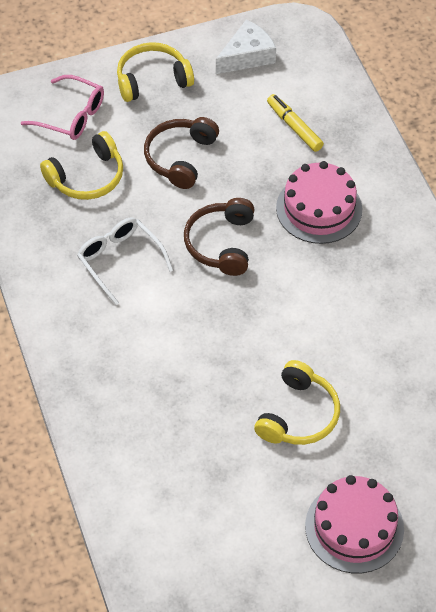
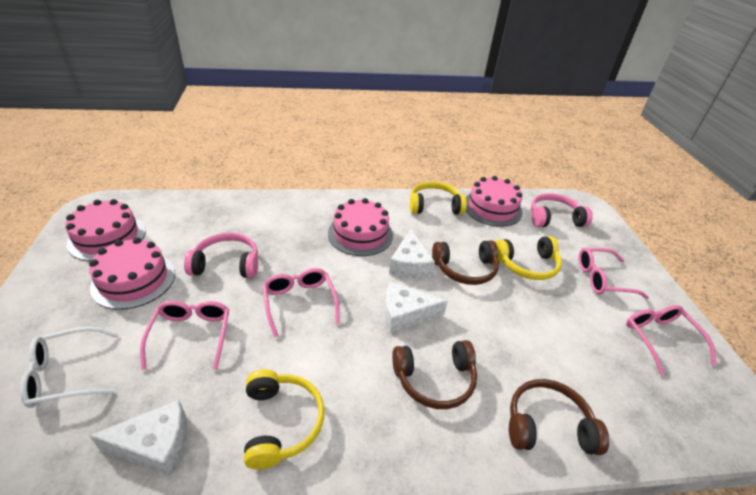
brown headphones: 2 -> 3
pink cake: 2 -> 4
pink glasses: 1 -> 4
pink headphones: 0 -> 2
white cheese: 1 -> 3
yellow marker: 1 -> 0

